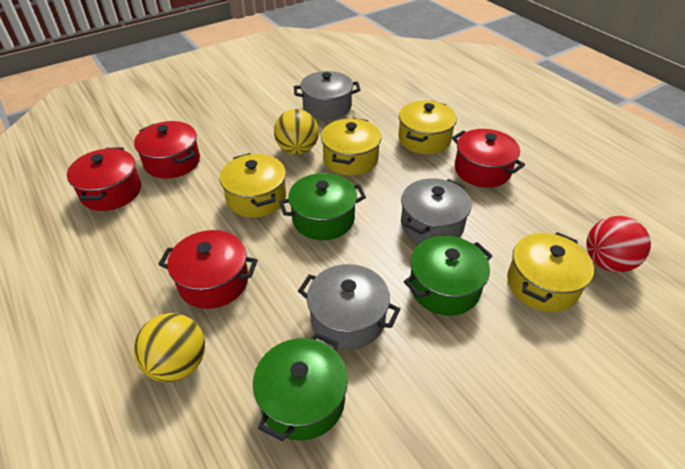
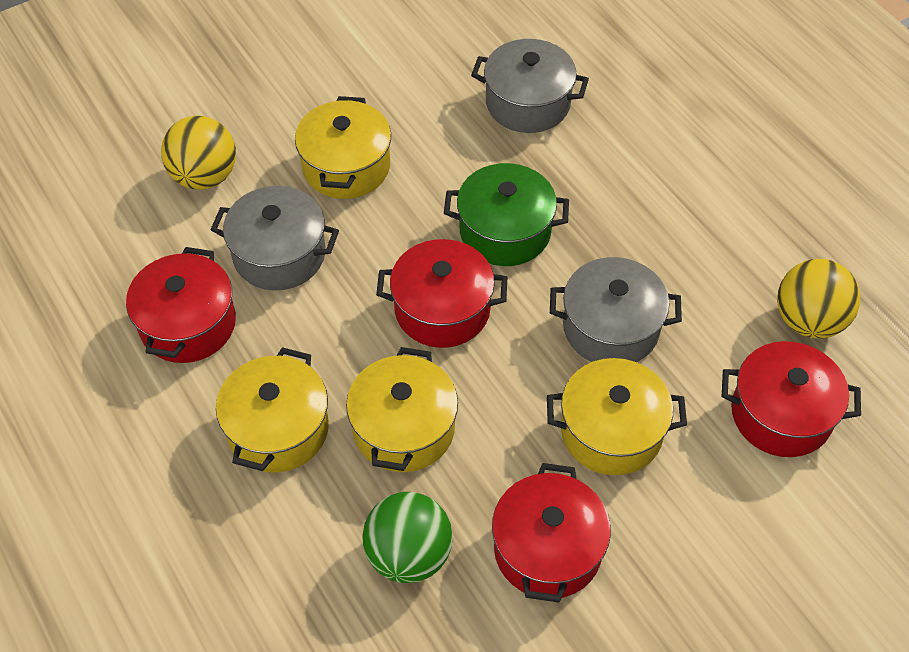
green ball: 0 -> 1
green pot: 3 -> 1
red ball: 1 -> 0

